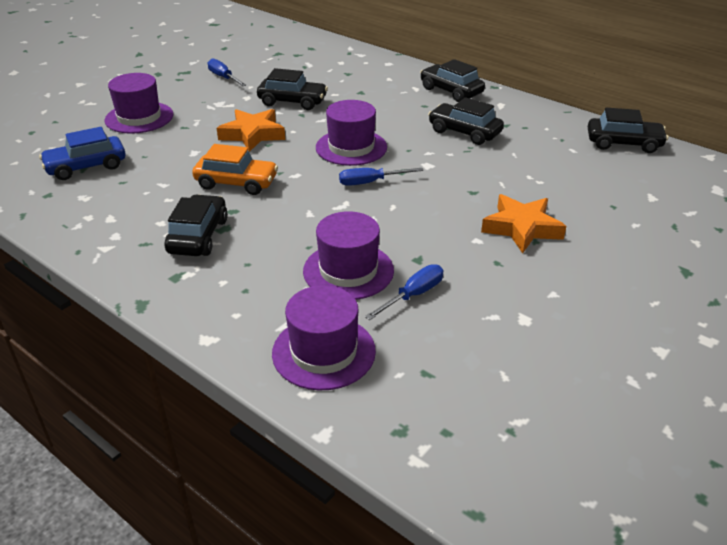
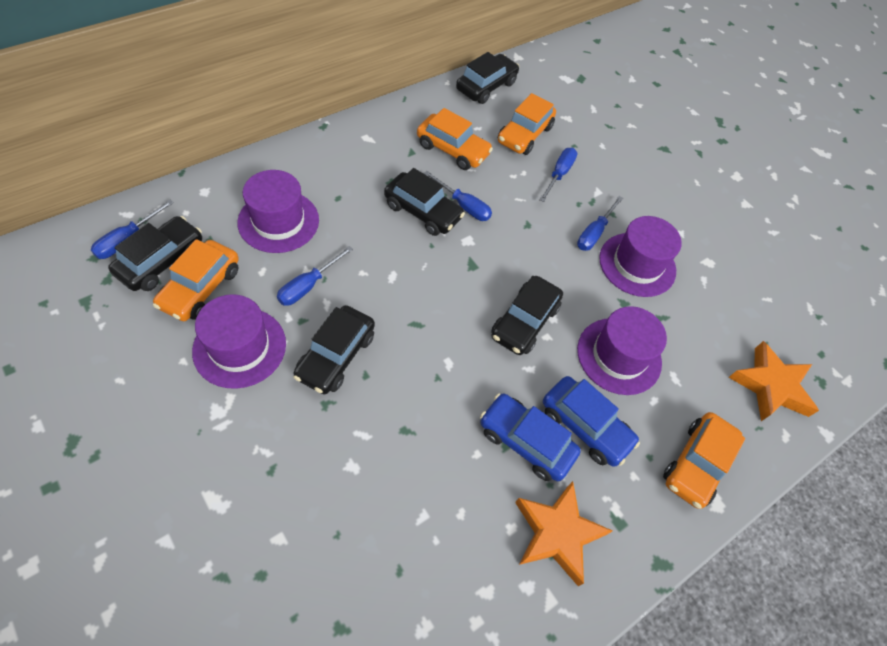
blue car: 1 -> 2
blue screwdriver: 3 -> 5
orange car: 1 -> 4

